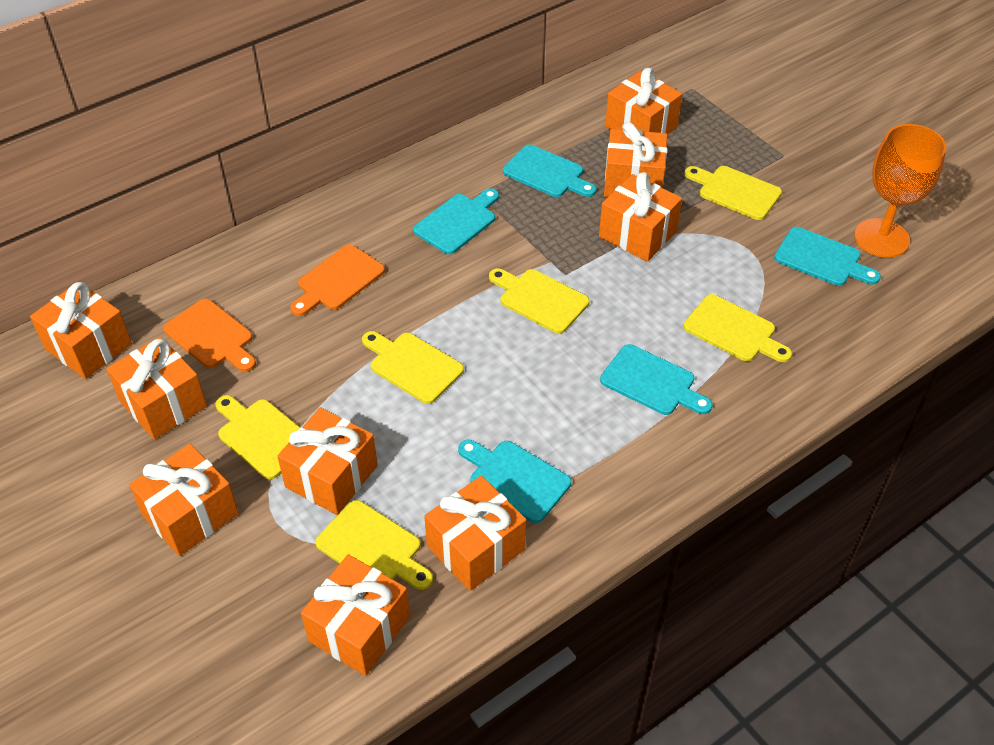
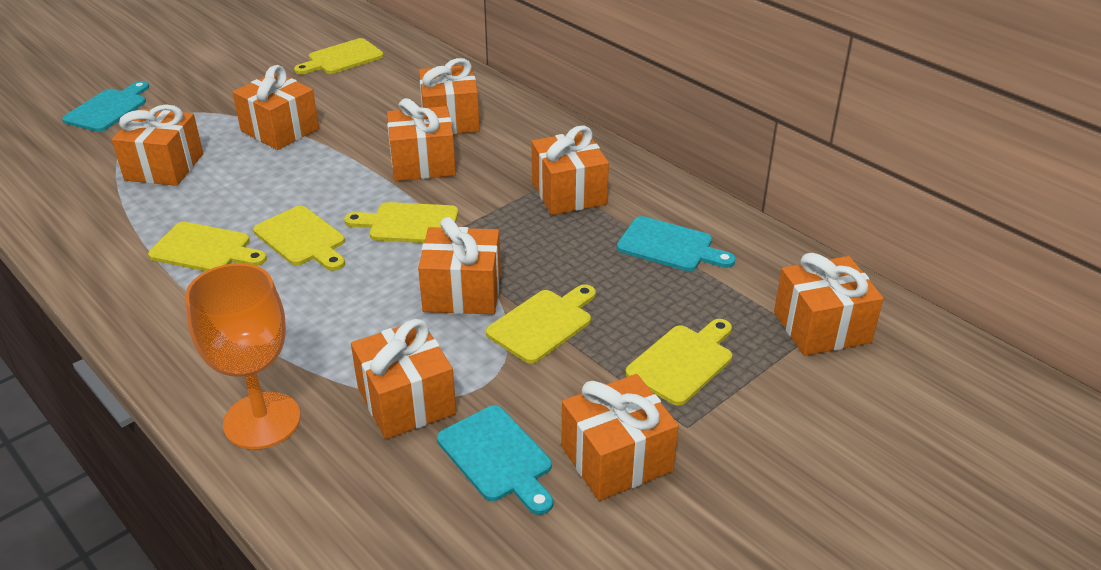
orange cutting board: 2 -> 0
turquoise cutting board: 5 -> 3

